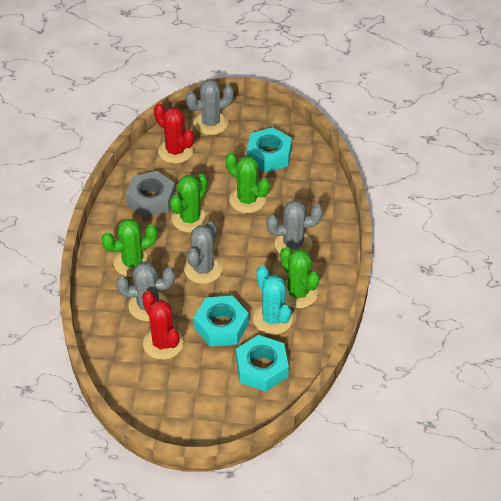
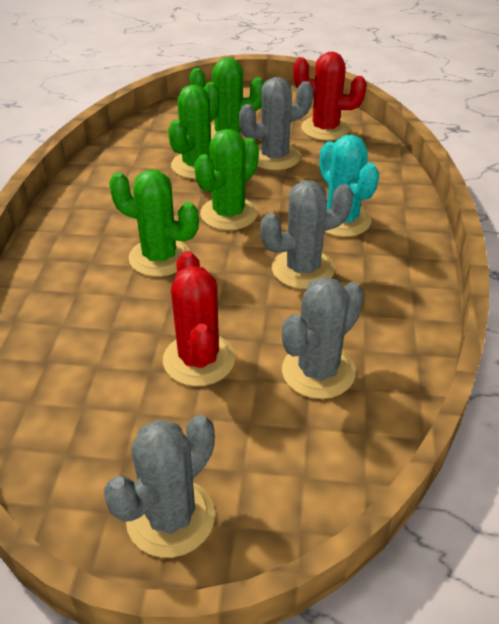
grey nut: 1 -> 0
turquoise nut: 3 -> 0

